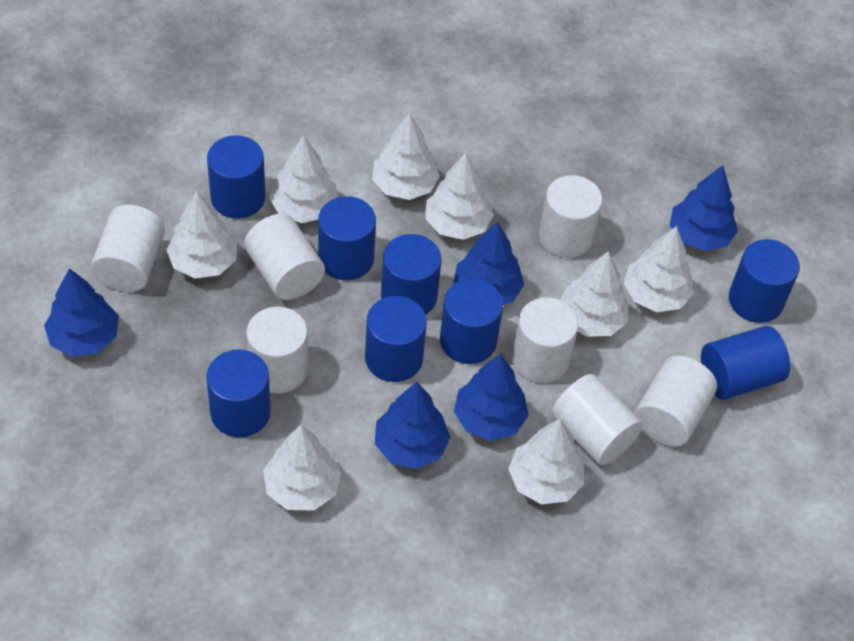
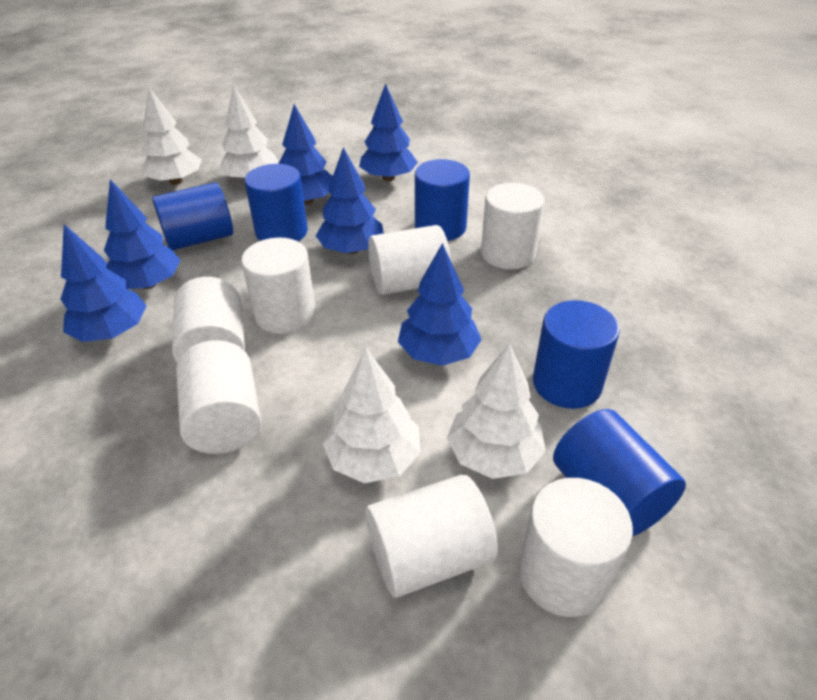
blue cylinder: 8 -> 5
blue tree: 5 -> 6
white tree: 8 -> 4

